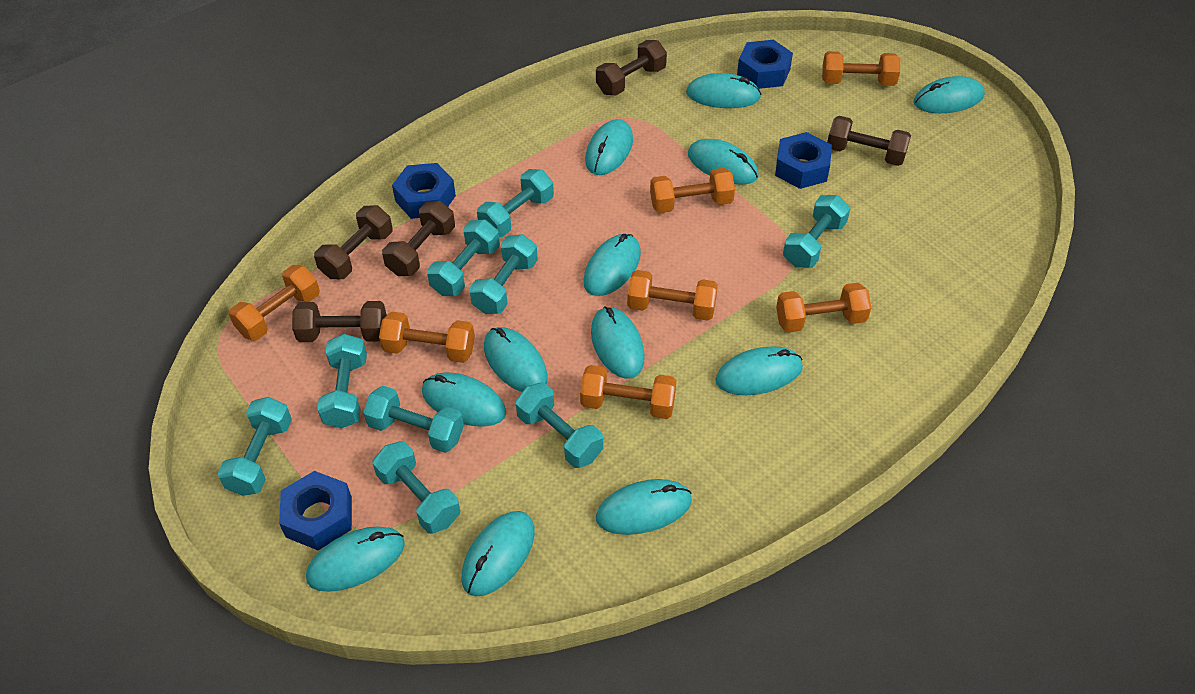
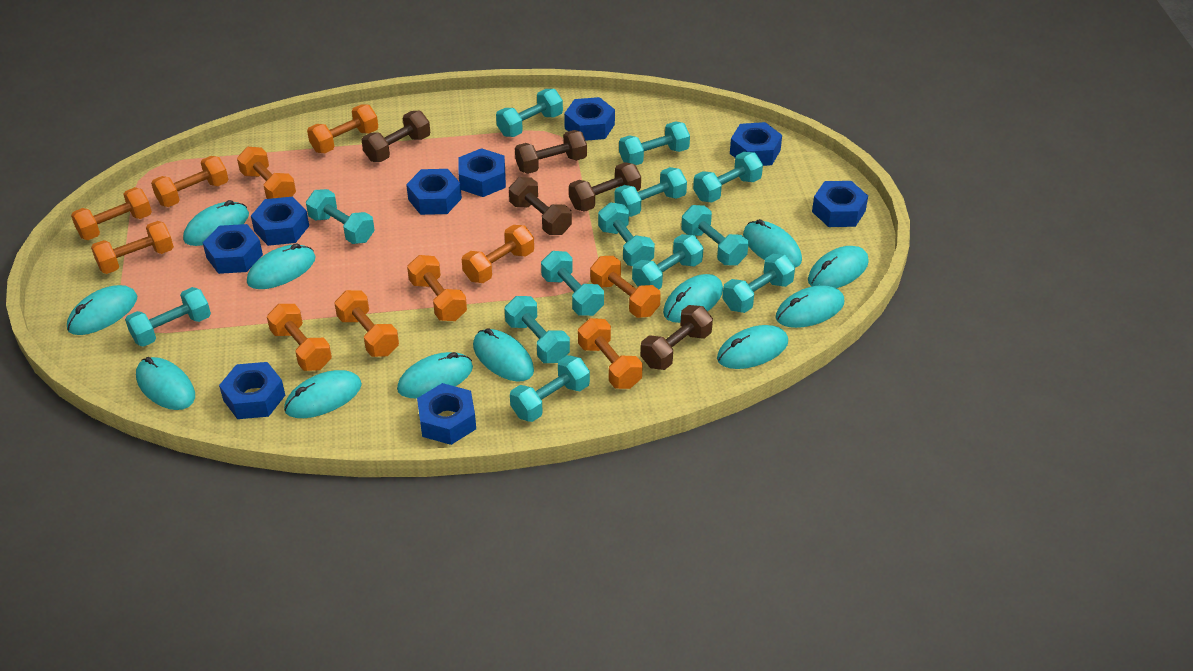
blue nut: 4 -> 9
orange dumbbell: 7 -> 11
turquoise dumbbell: 9 -> 13

